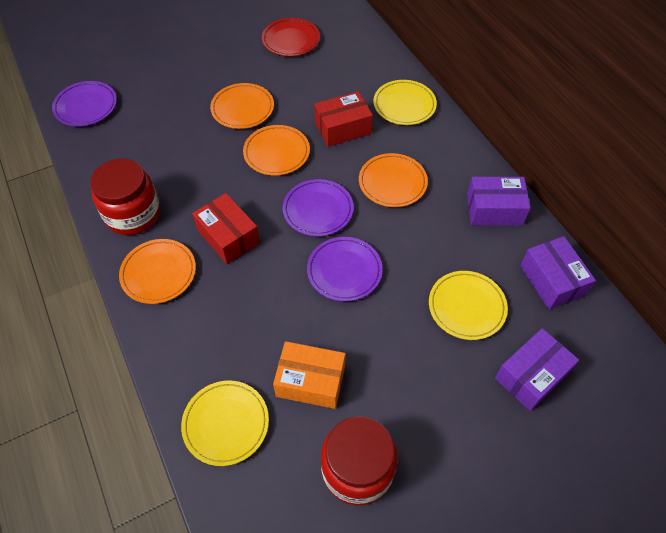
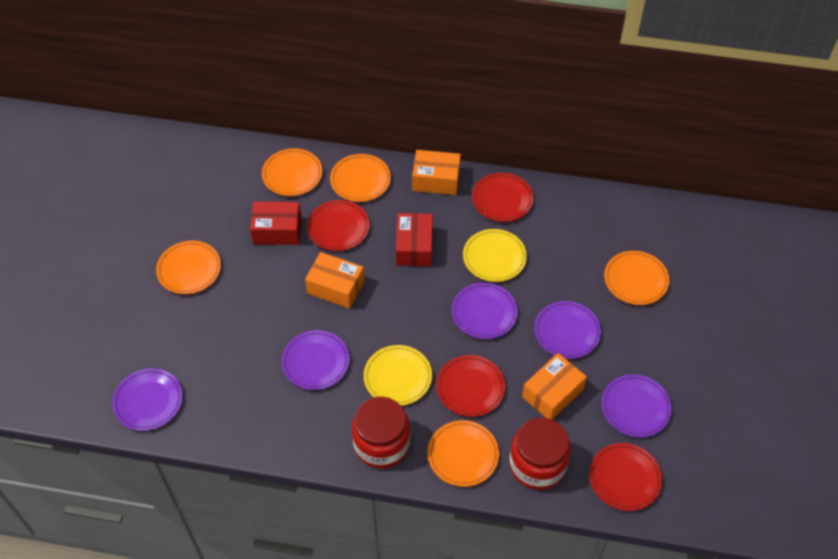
orange box: 1 -> 3
orange plate: 4 -> 5
purple box: 3 -> 0
purple plate: 3 -> 5
red plate: 1 -> 4
yellow plate: 3 -> 2

